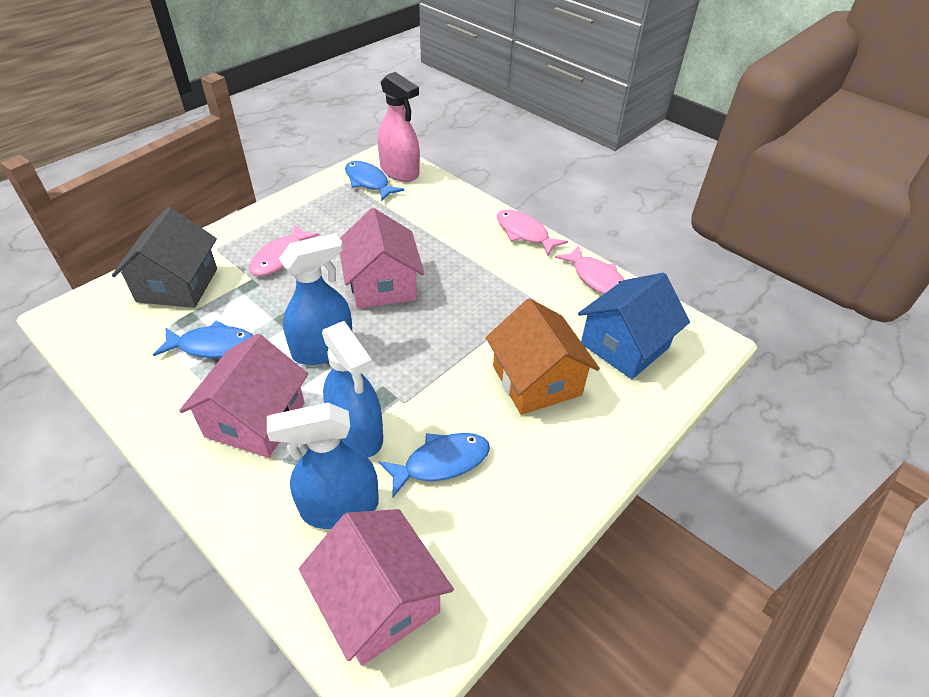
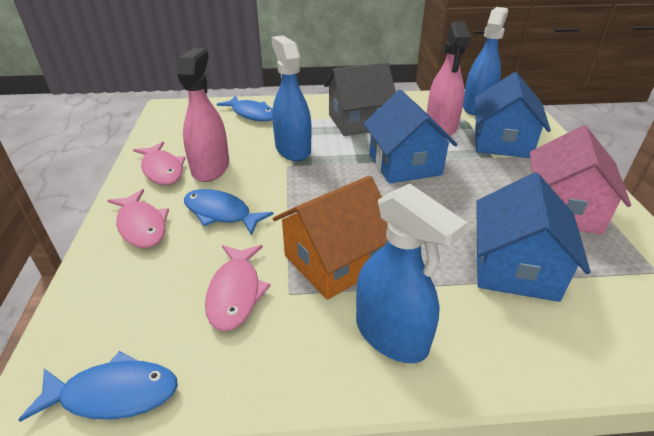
blue house: 1 -> 3
pink house: 3 -> 1
pink spray bottle: 1 -> 2

